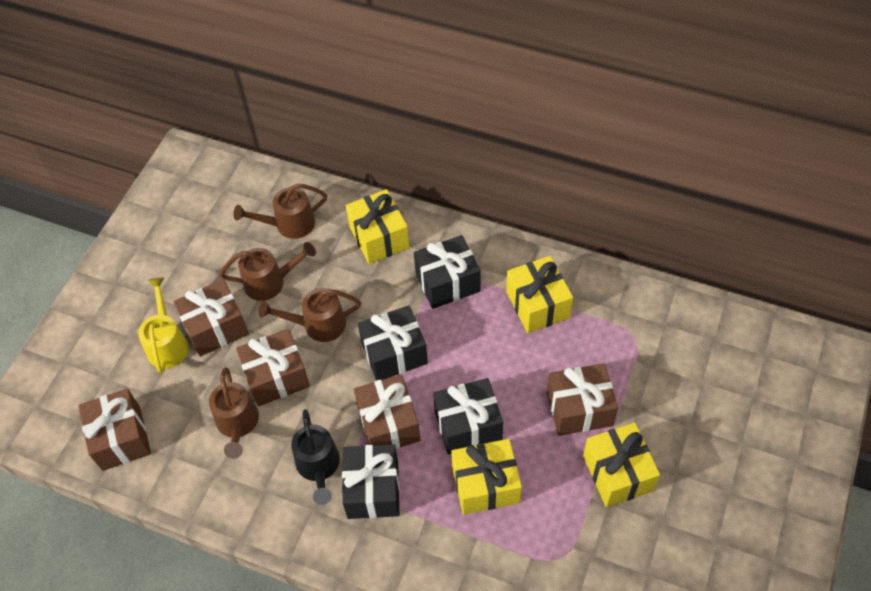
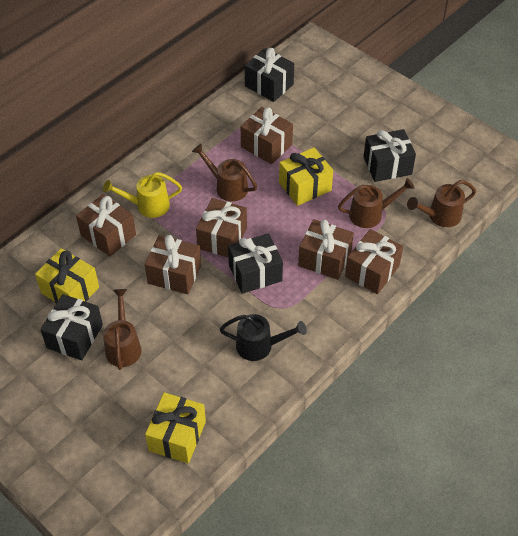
brown gift: 5 -> 6
yellow gift: 4 -> 3

